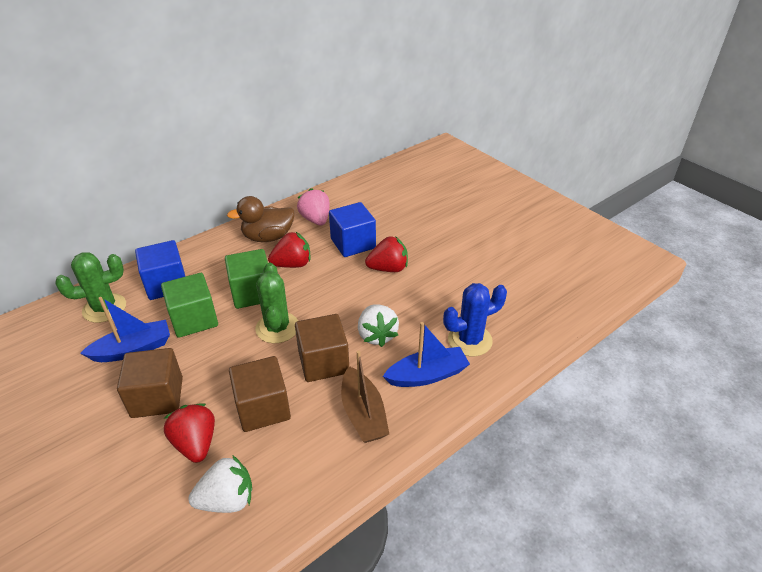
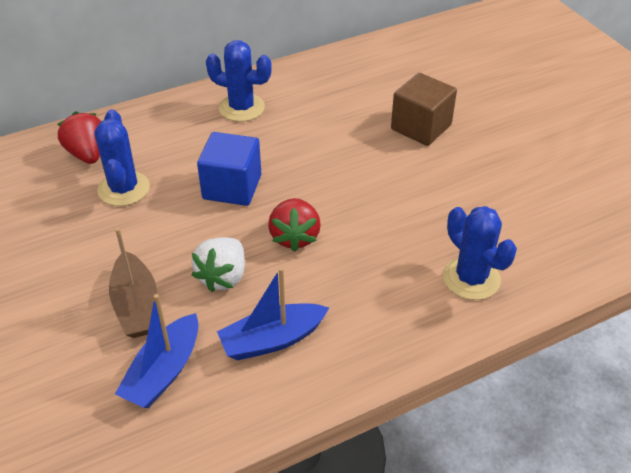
blue cactus: 1 -> 3
blue cube: 2 -> 1
brown cube: 3 -> 1
brown duck: 1 -> 0
green cactus: 2 -> 0
green cube: 2 -> 0
pink strawberry: 1 -> 0
red strawberry: 3 -> 2
white strawberry: 2 -> 1

